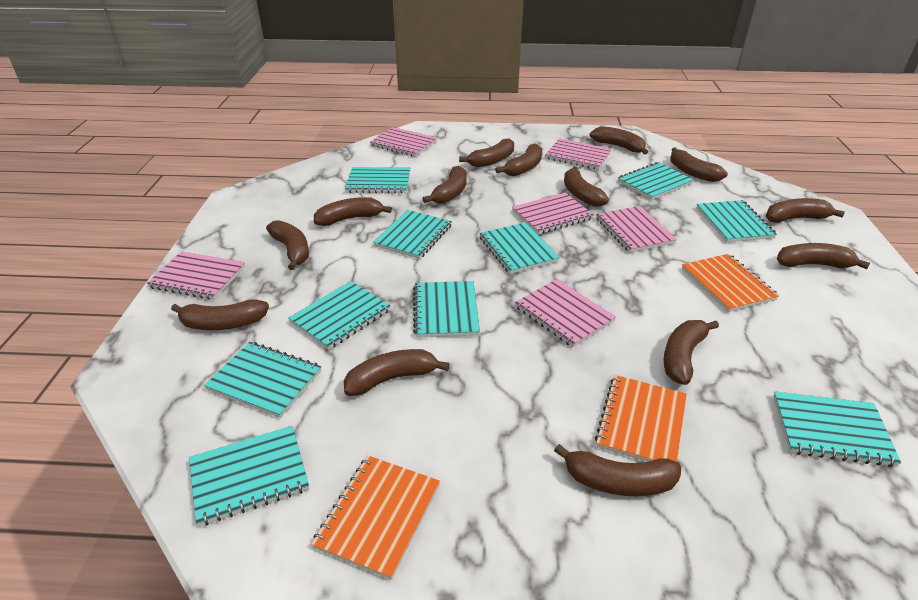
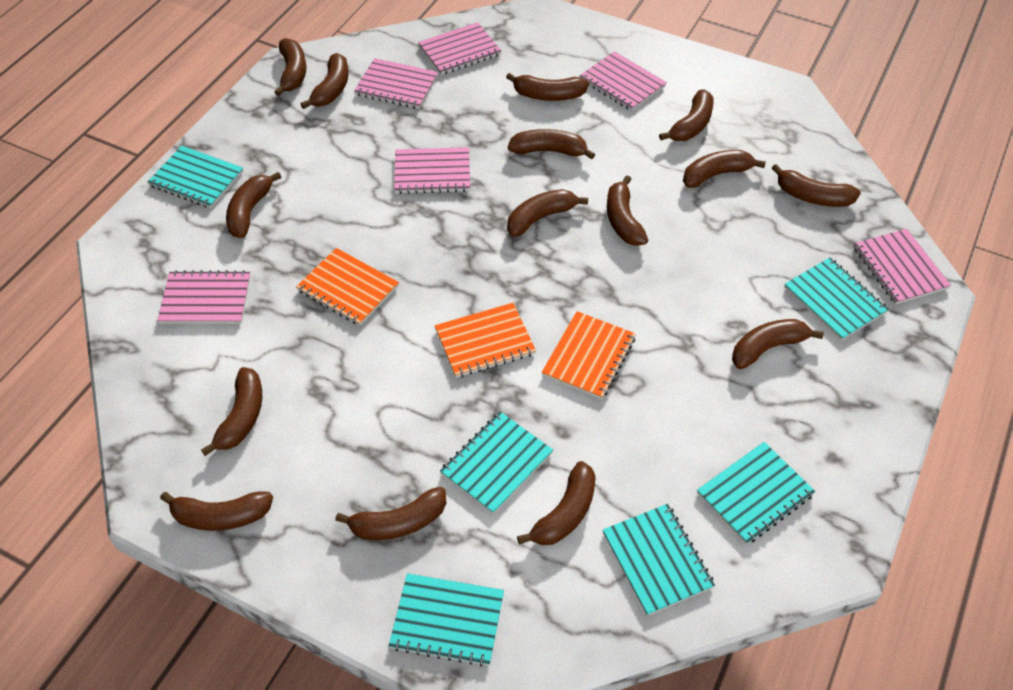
brown banana: 14 -> 15
turquoise notebook: 10 -> 6

